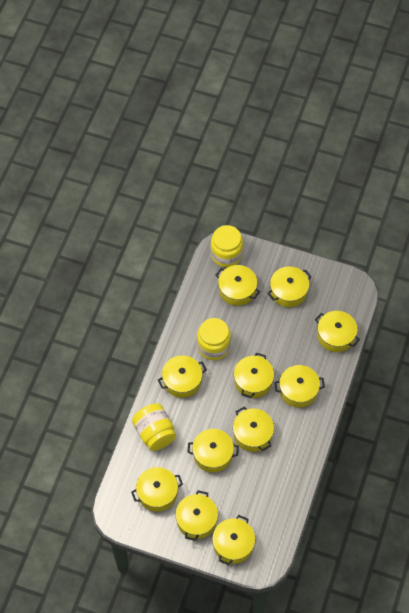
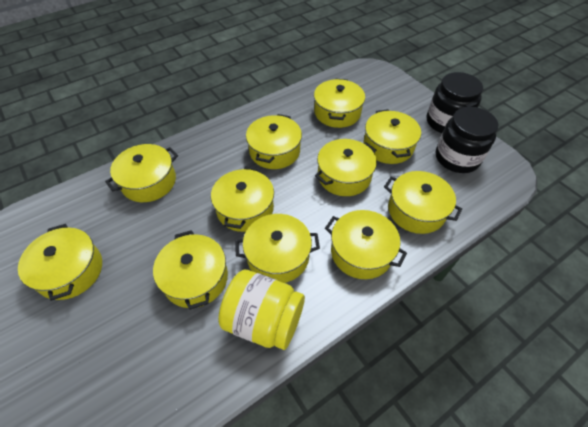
black jar: 0 -> 2
yellow jar: 3 -> 1

